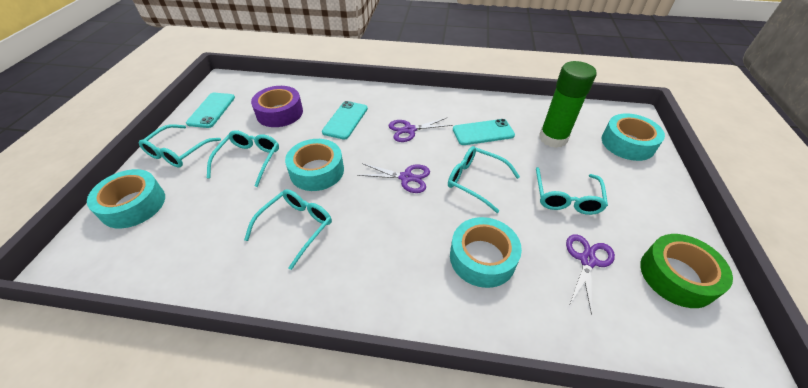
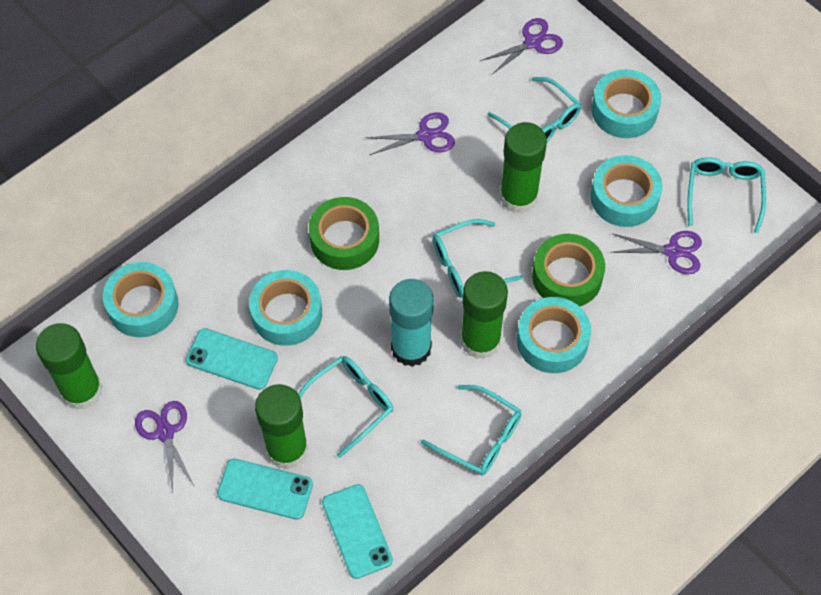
green glue stick: 1 -> 4
green tape: 1 -> 2
purple scissors: 3 -> 4
purple tape: 1 -> 0
turquoise glue stick: 0 -> 1
turquoise tape: 4 -> 5

